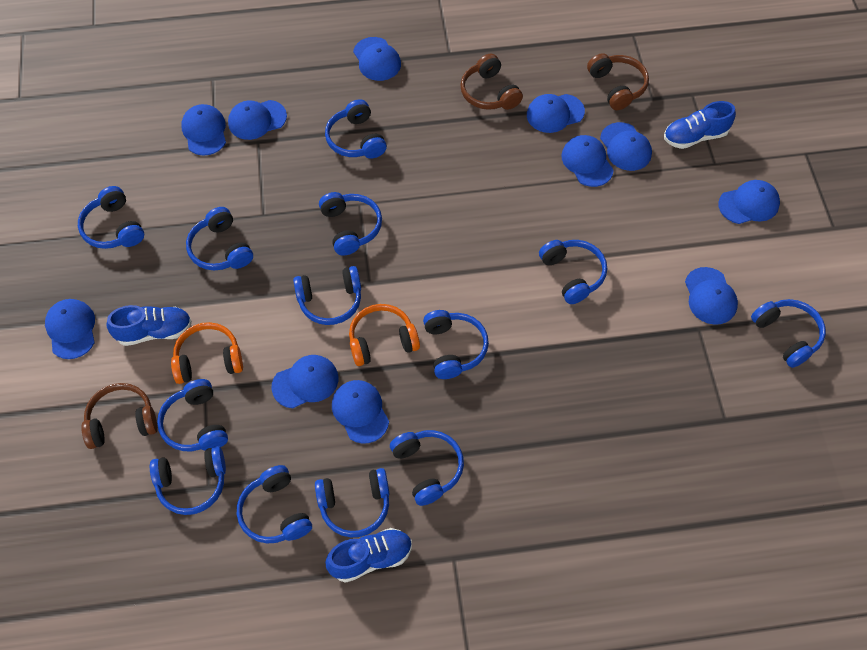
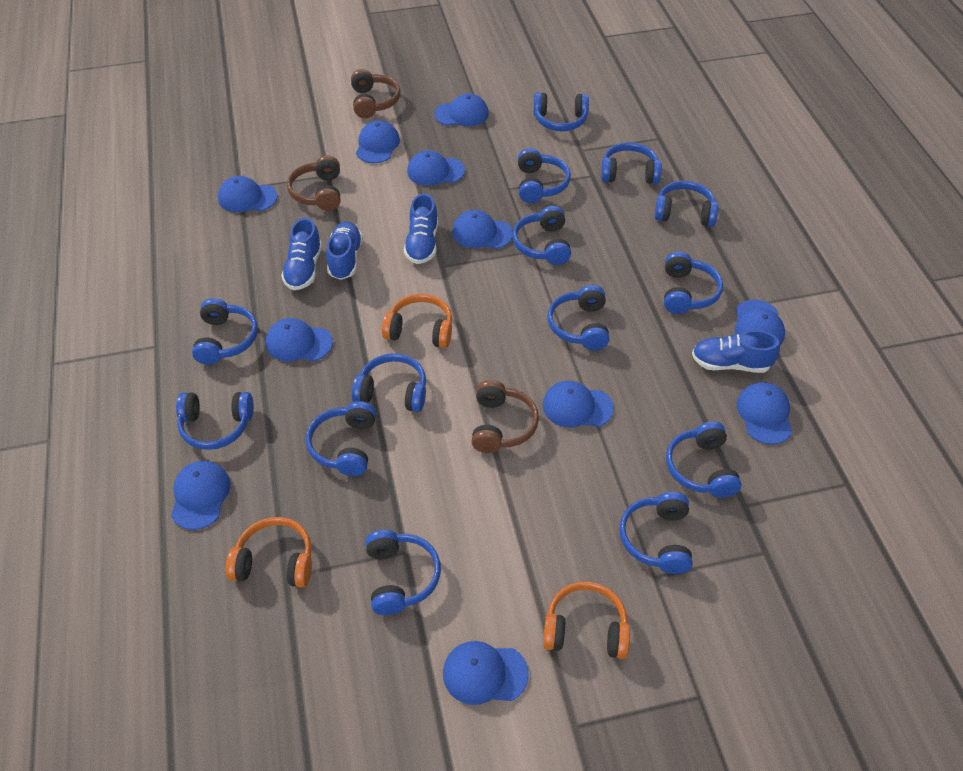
blue headphones: 13 -> 14
blue shoe: 3 -> 4
orange headphones: 2 -> 3

